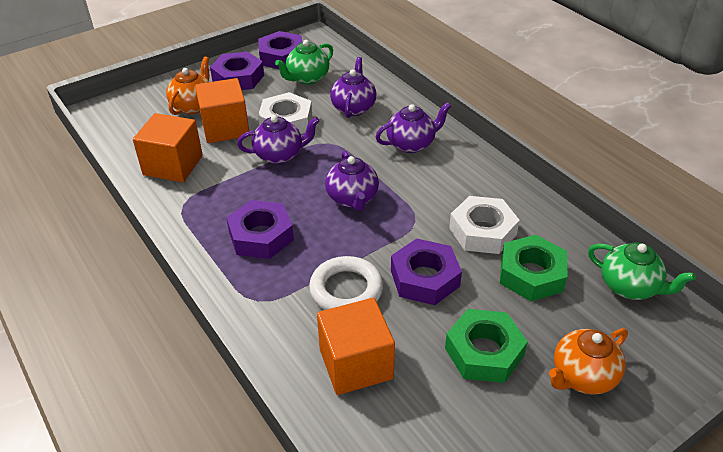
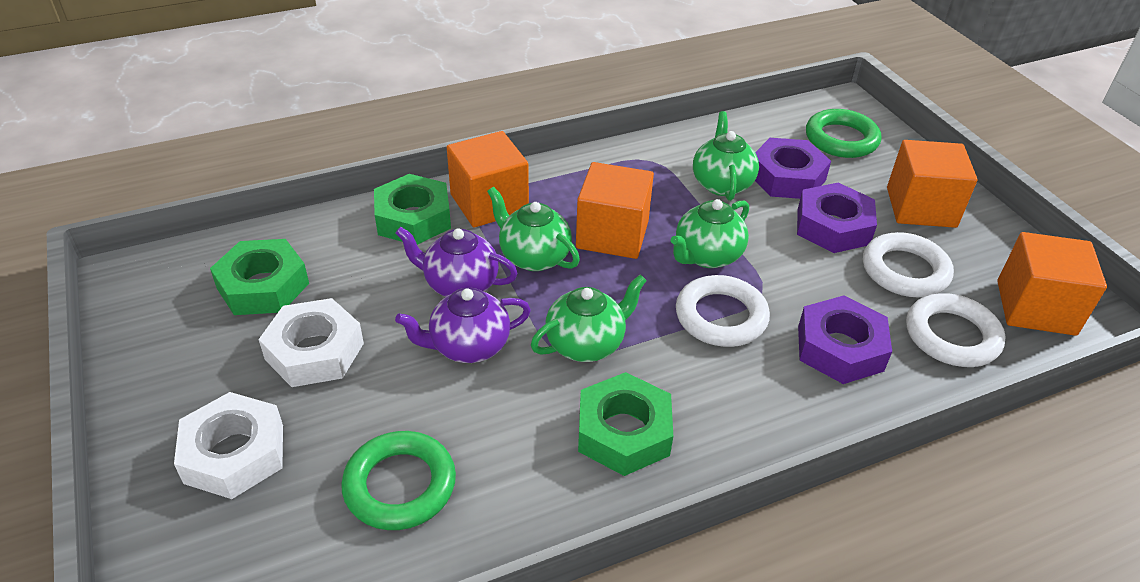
green nut: 2 -> 3
green ring: 0 -> 2
green teapot: 2 -> 4
orange cube: 3 -> 4
orange teapot: 2 -> 0
purple nut: 4 -> 3
purple teapot: 4 -> 2
white ring: 1 -> 3

